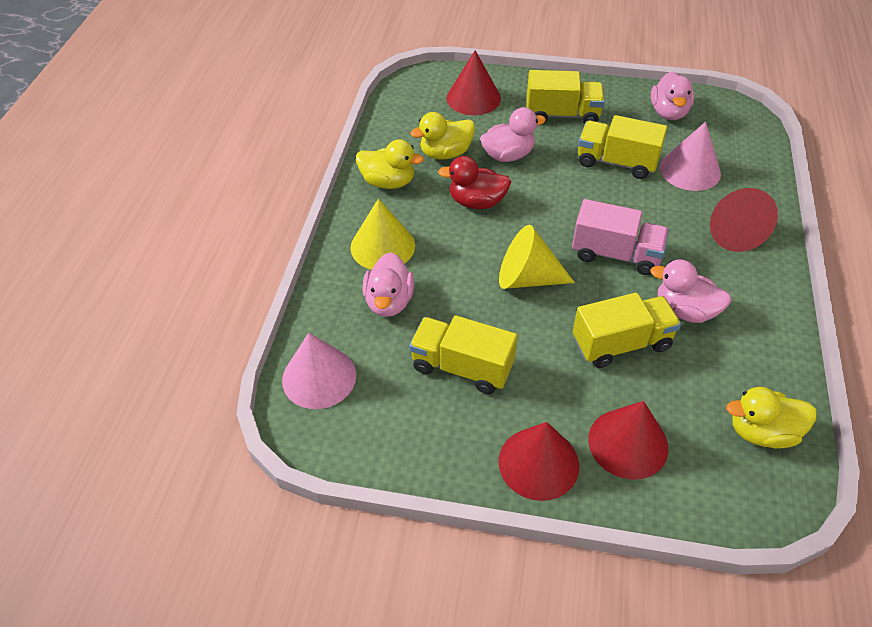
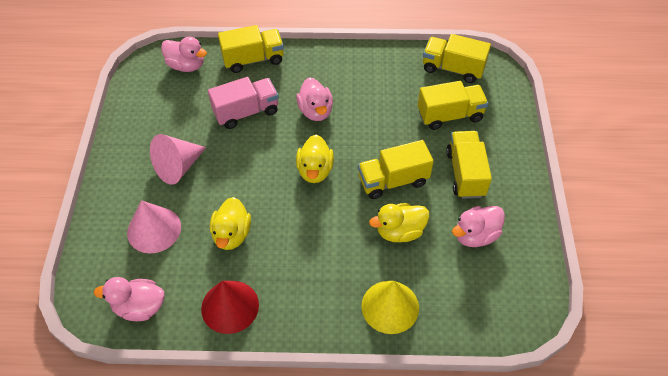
red cone: 4 -> 1
red duck: 1 -> 0
yellow cone: 2 -> 1
yellow truck: 4 -> 5

